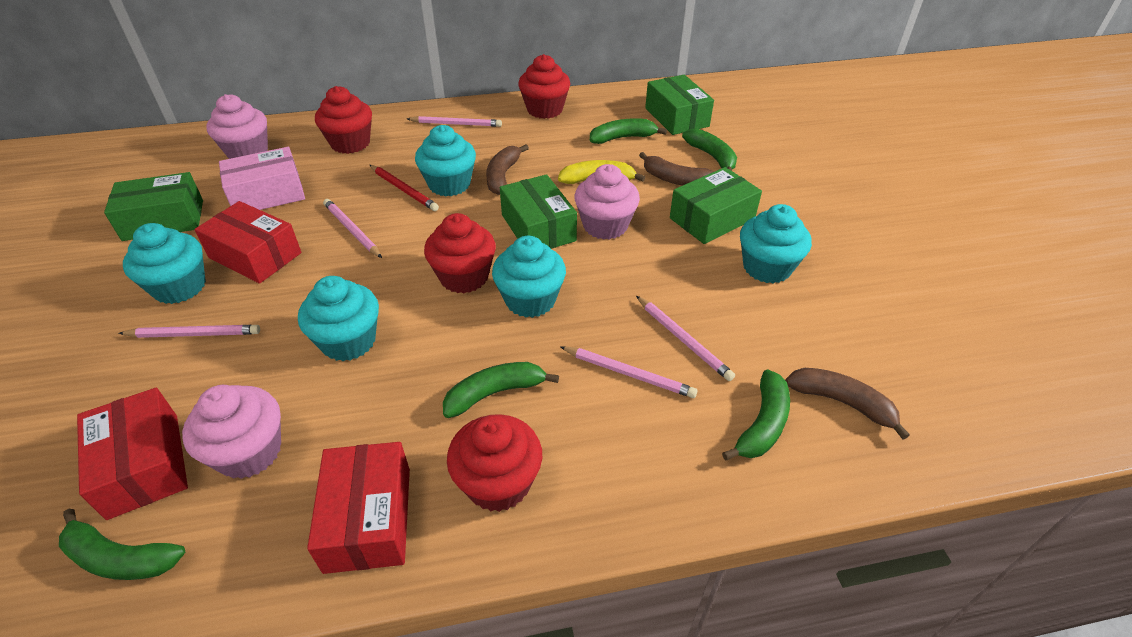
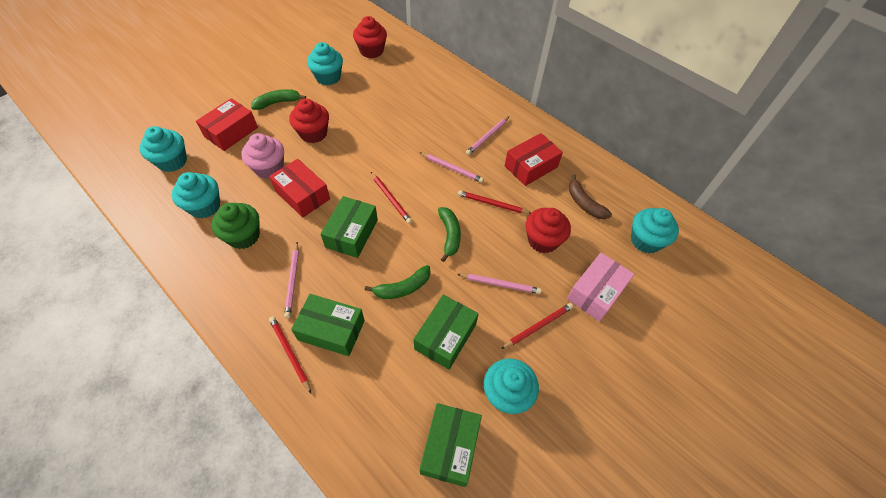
brown banana: 3 -> 1
green banana: 5 -> 3
green cupcake: 0 -> 1
pink cupcake: 3 -> 1
pink pencil: 5 -> 4
red cupcake: 4 -> 3
red pencil: 1 -> 4
yellow banana: 1 -> 0

